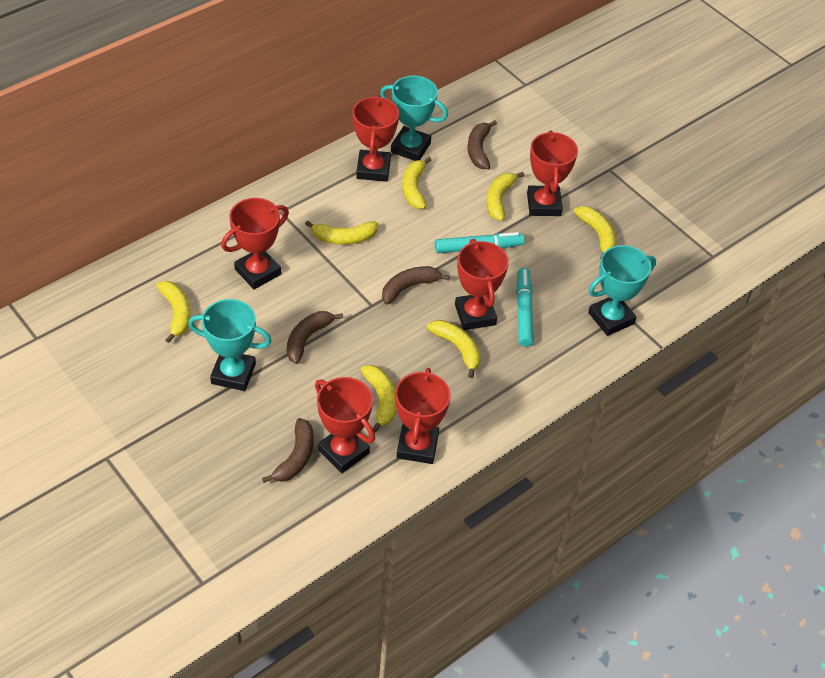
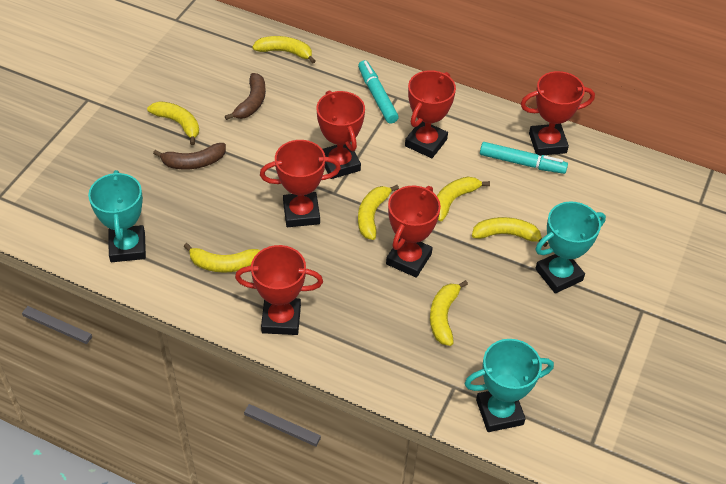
brown banana: 4 -> 2

